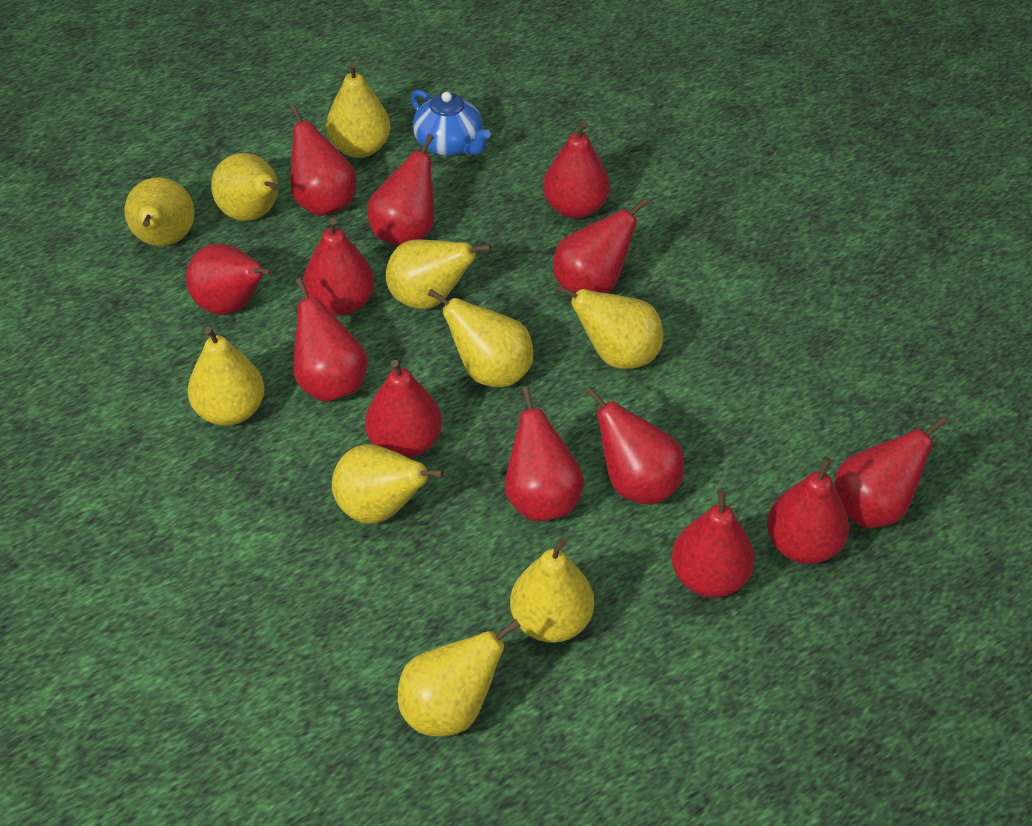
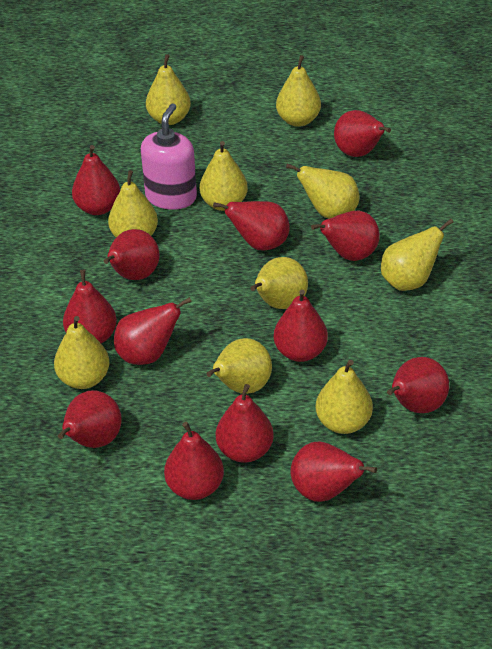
blue teapot: 1 -> 0
pink soap dispenser: 0 -> 1

